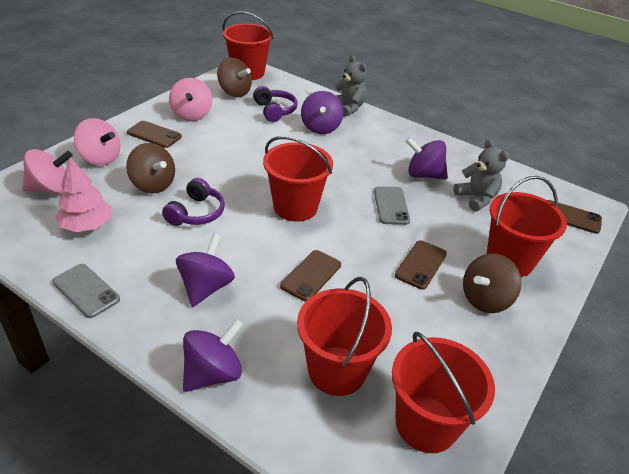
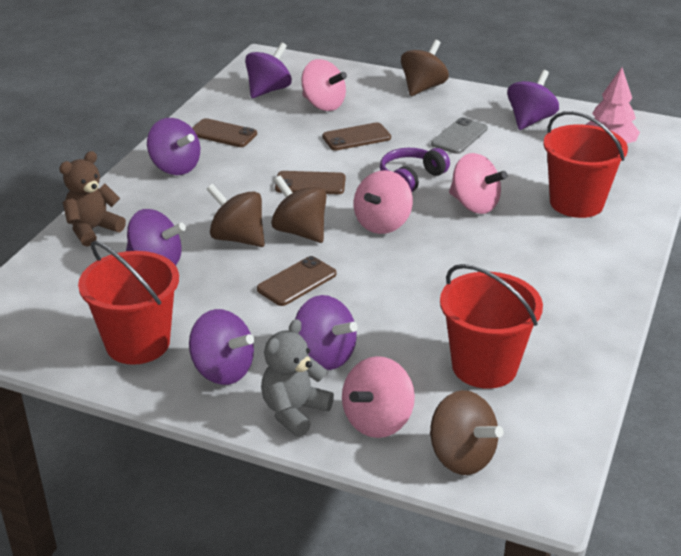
brown spinning top: 3 -> 4
brown teddy bear: 0 -> 1
grey phone: 2 -> 1
grey teddy bear: 2 -> 1
pink spinning top: 3 -> 4
purple headphones: 2 -> 1
purple spinning top: 4 -> 6
red bucket: 5 -> 3

